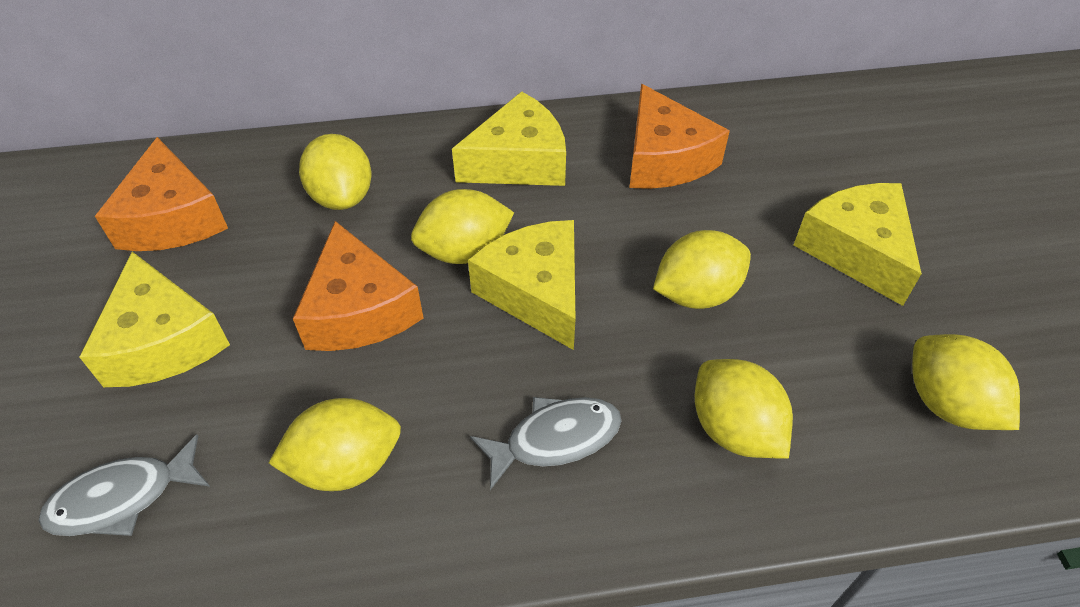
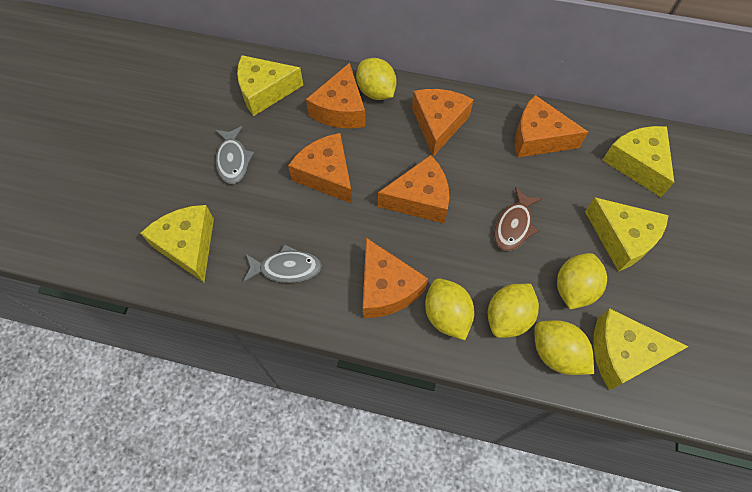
brown fish: 0 -> 1
orange cheese: 3 -> 6
yellow cheese: 4 -> 5
yellow lemon: 6 -> 5

